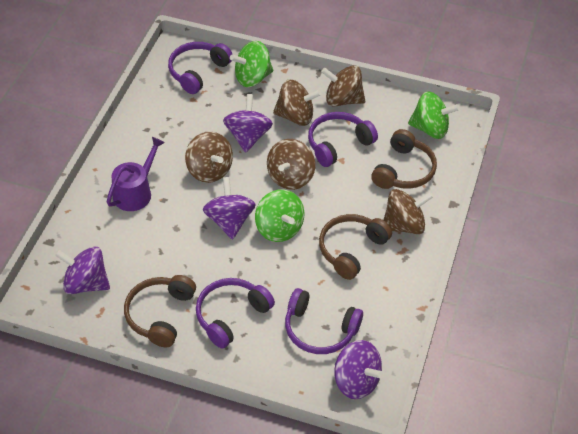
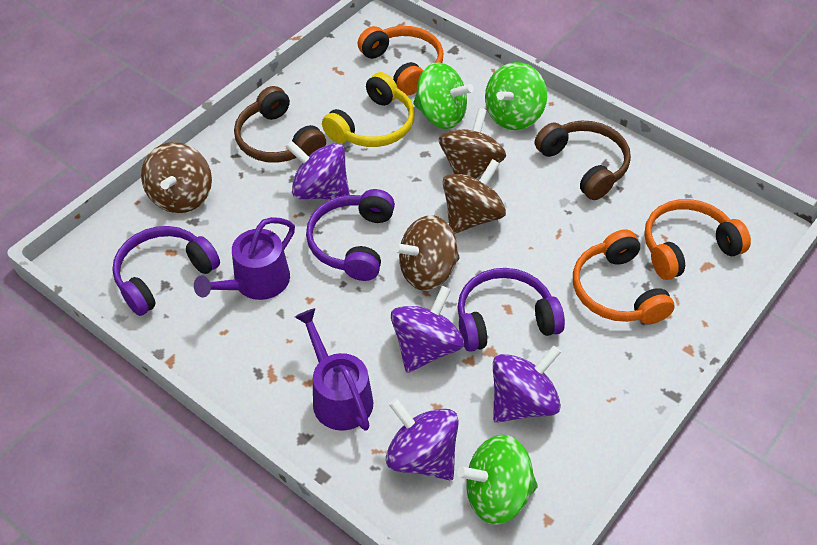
brown headphones: 3 -> 2
brown spinning top: 5 -> 4
orange headphones: 0 -> 3
purple headphones: 4 -> 3
purple watering can: 1 -> 2
yellow headphones: 0 -> 1

